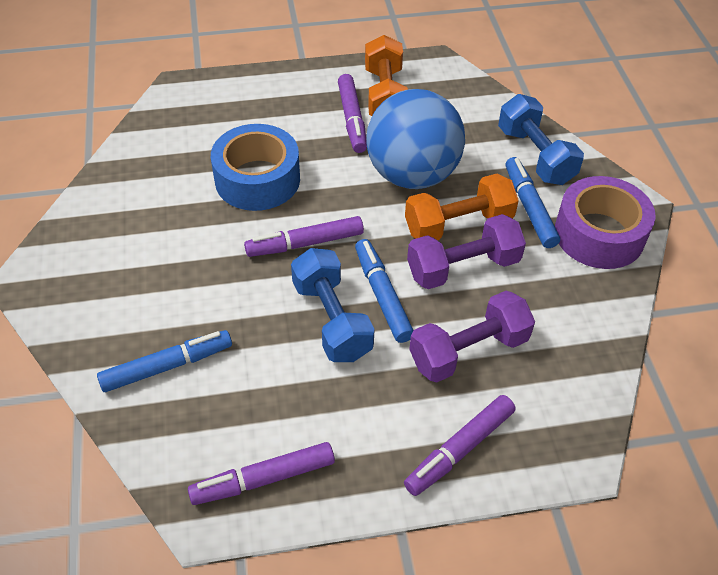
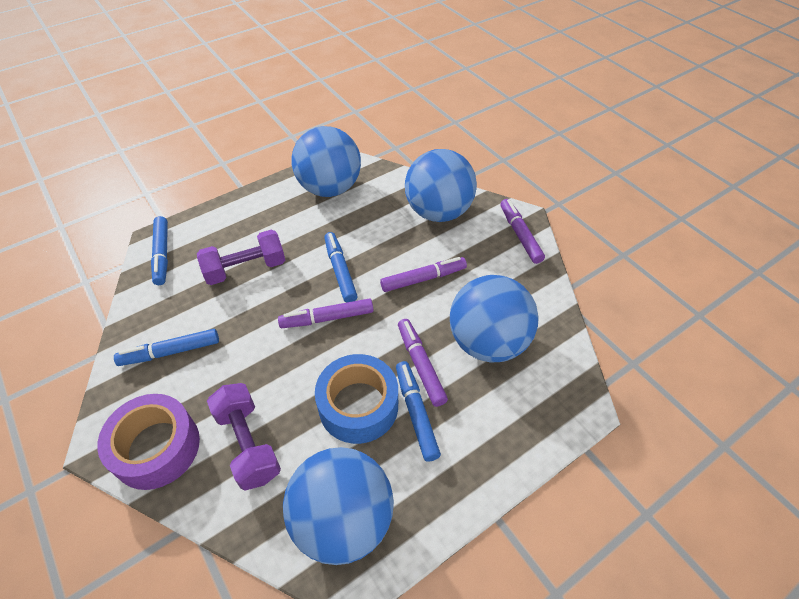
blue ball: 1 -> 4
blue dumbbell: 2 -> 0
blue marker: 3 -> 4
orange dumbbell: 2 -> 0

